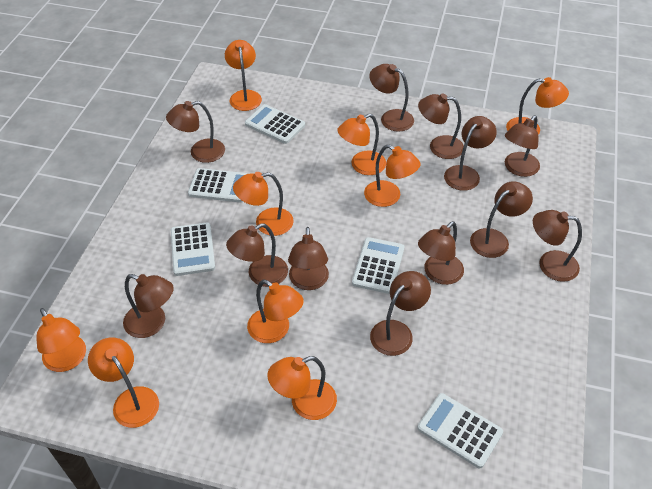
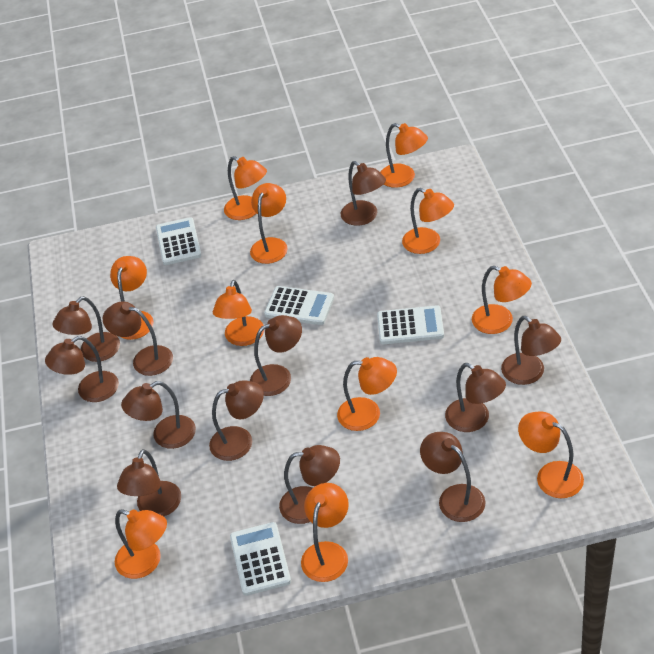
orange lamp: 9 -> 11
white calculator: 5 -> 4

